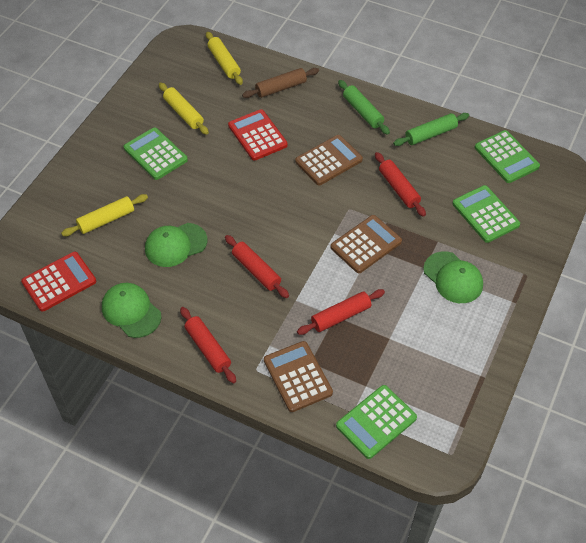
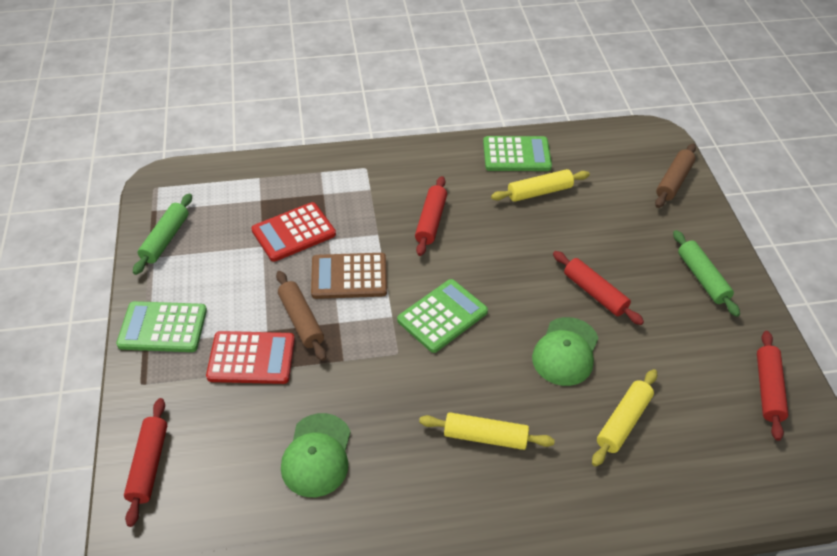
brown calculator: 3 -> 1
brown rolling pin: 1 -> 2
green calculator: 4 -> 3
green cap: 3 -> 2

